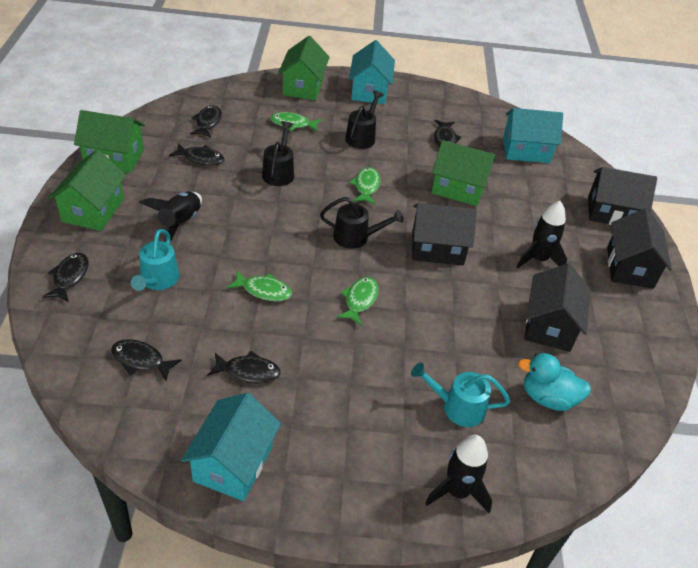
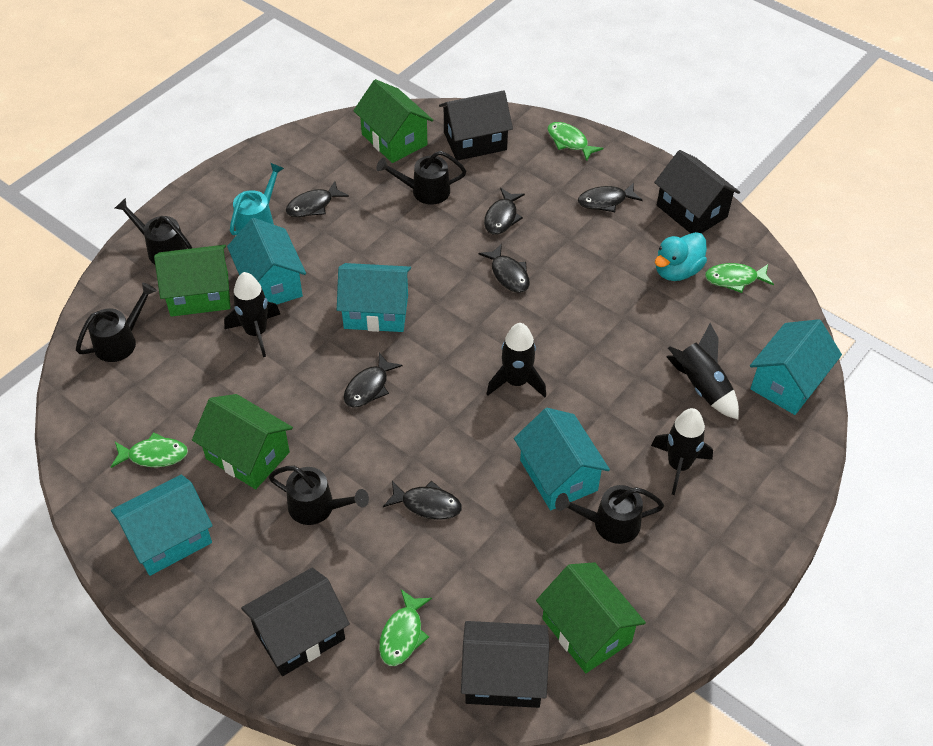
black rocket: 3 -> 4
black watering can: 3 -> 5
turquoise house: 3 -> 5
turquoise watering can: 2 -> 1

